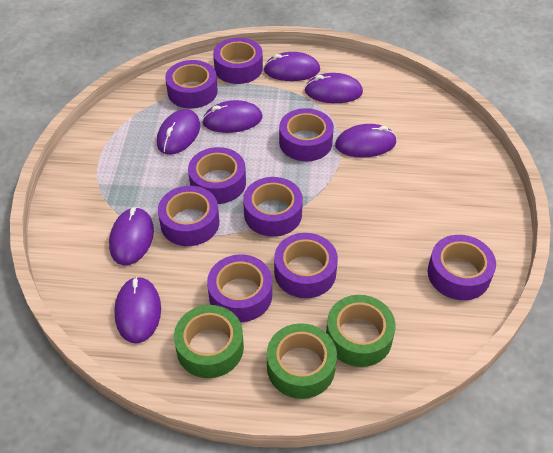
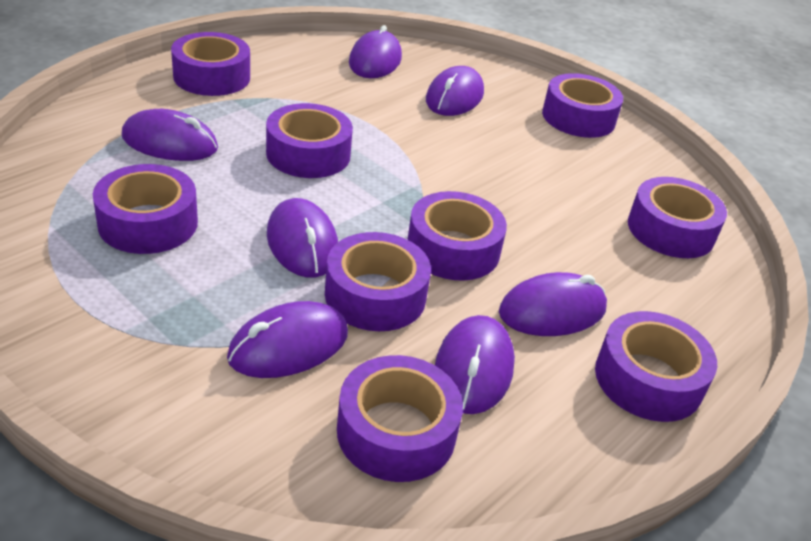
green tape: 3 -> 0

